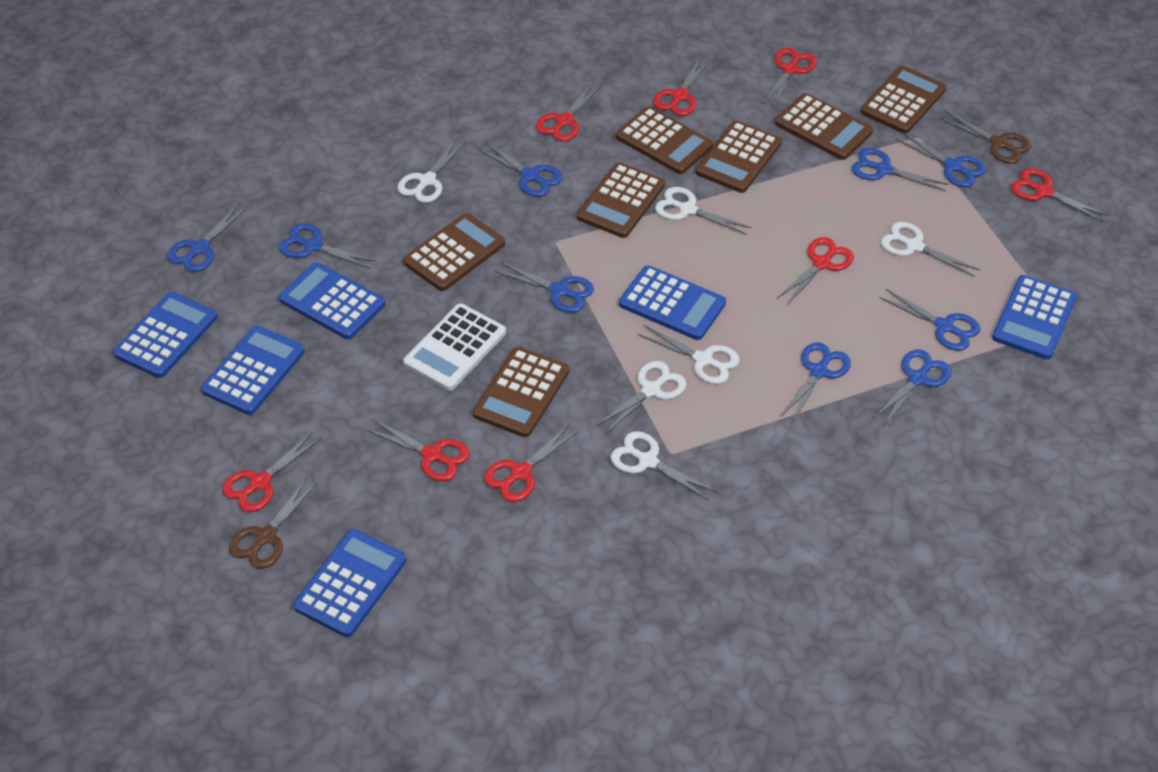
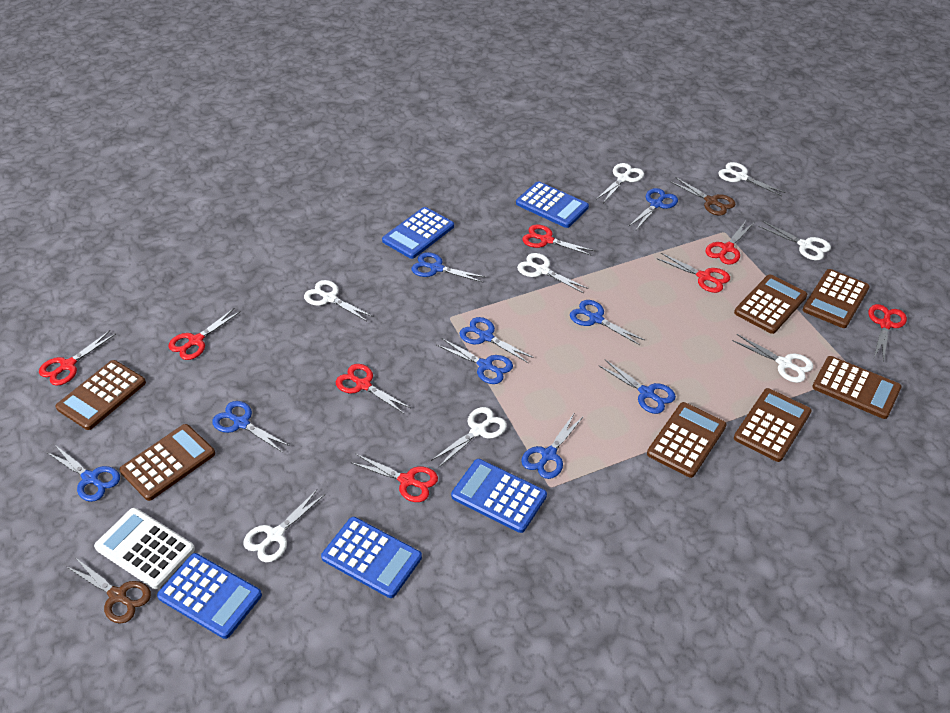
blue calculator: 6 -> 5
white scissors: 6 -> 8

